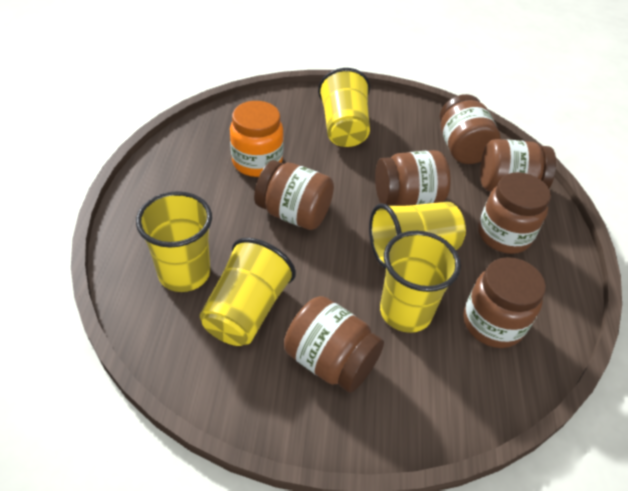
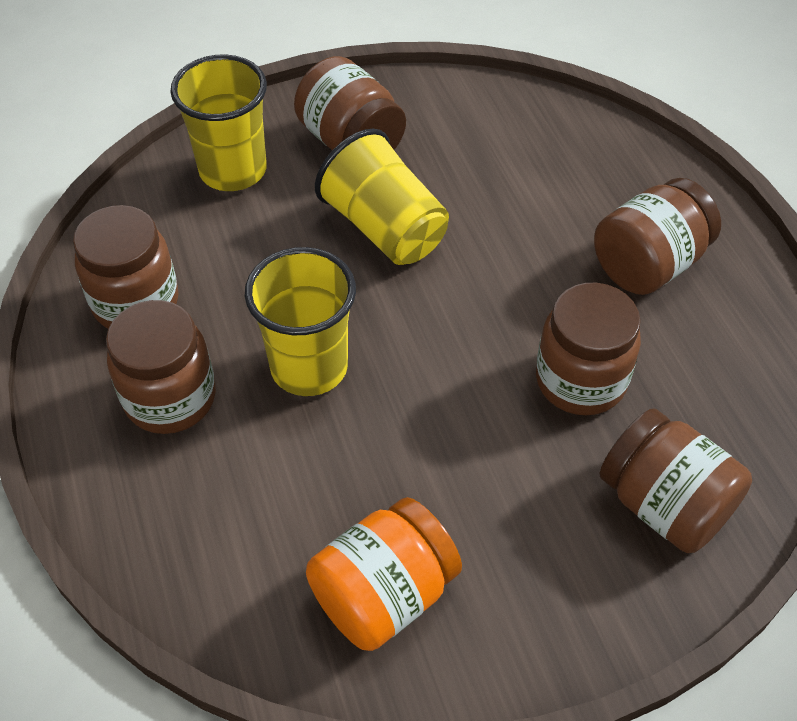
brown jar: 7 -> 6
yellow cup: 5 -> 3

